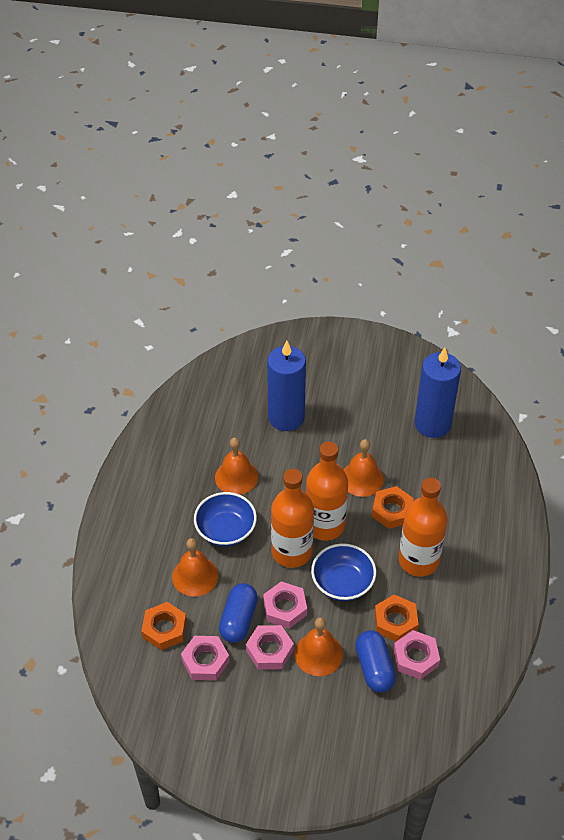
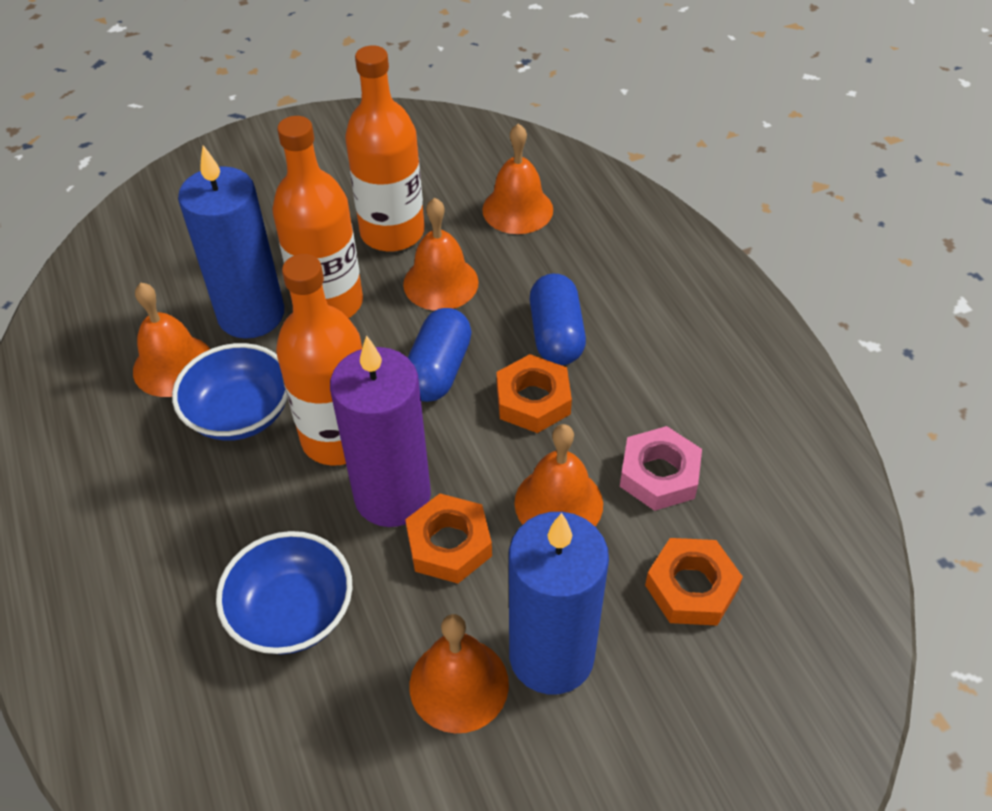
orange bell: 4 -> 5
pink nut: 4 -> 1
purple candle: 0 -> 1

